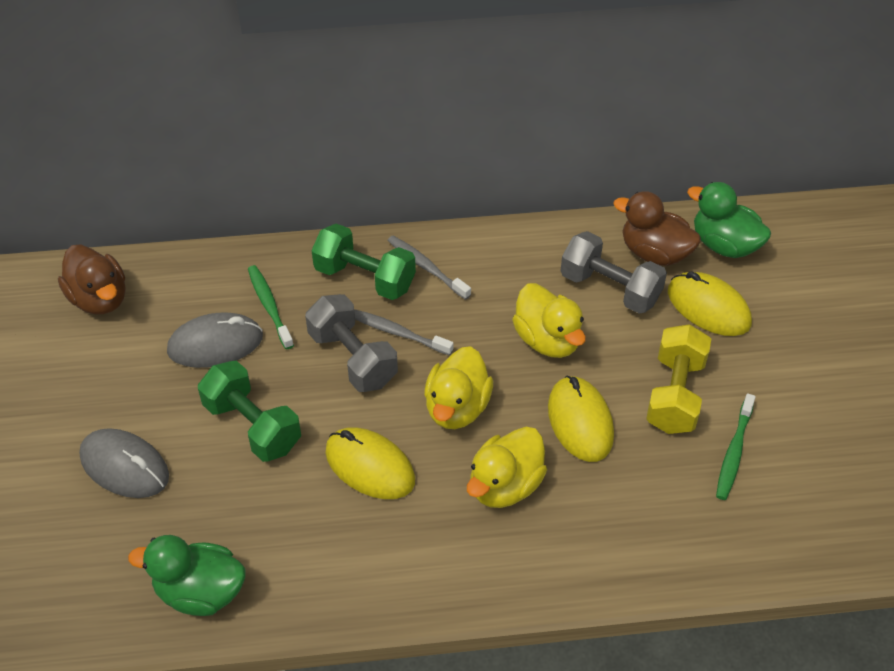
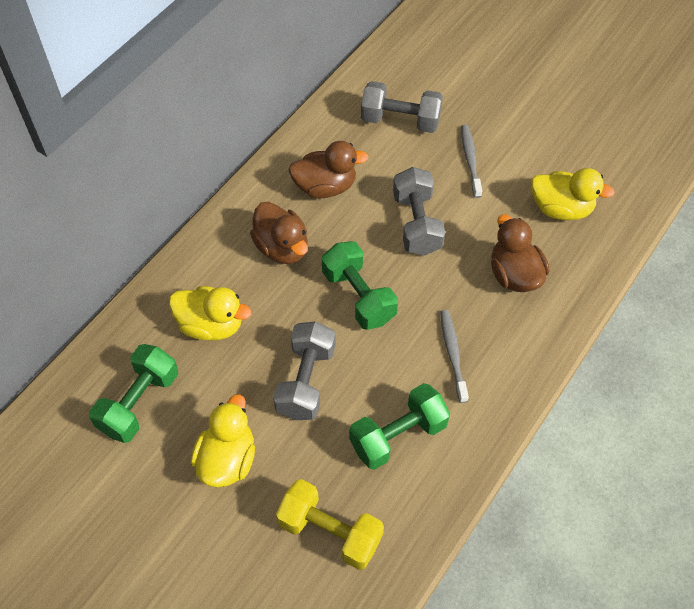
brown duck: 2 -> 3
green duck: 2 -> 0
green dumbbell: 2 -> 3
green toothbrush: 2 -> 0
grey dumbbell: 2 -> 3
grey mouse: 2 -> 0
yellow mouse: 3 -> 0

